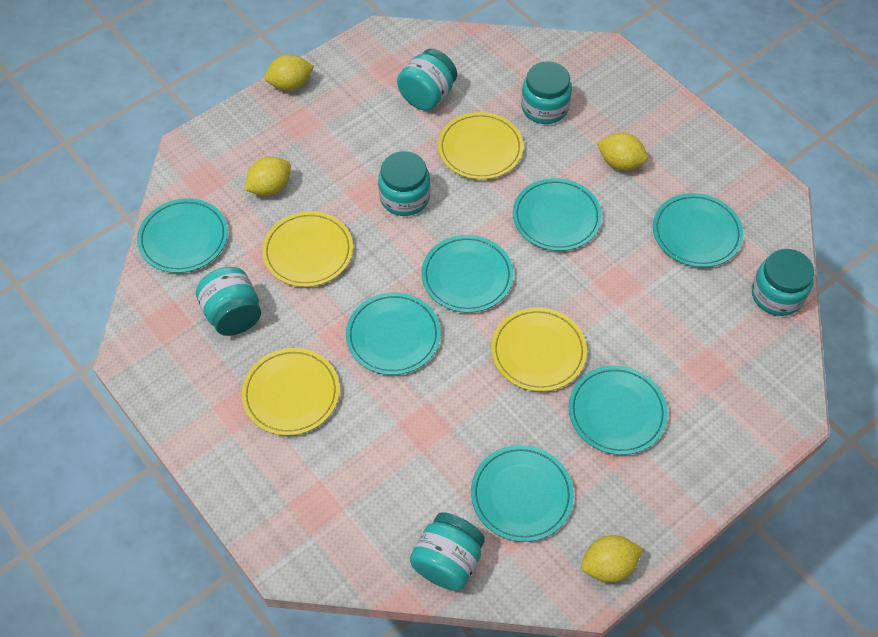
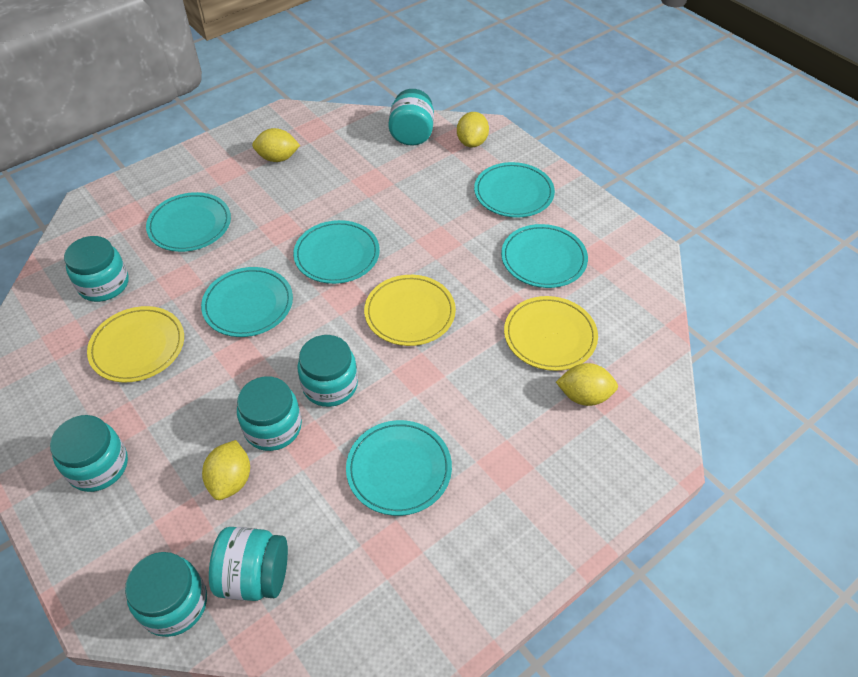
turquoise jar: 6 -> 7
turquoise plate: 7 -> 6
yellow plate: 4 -> 3

